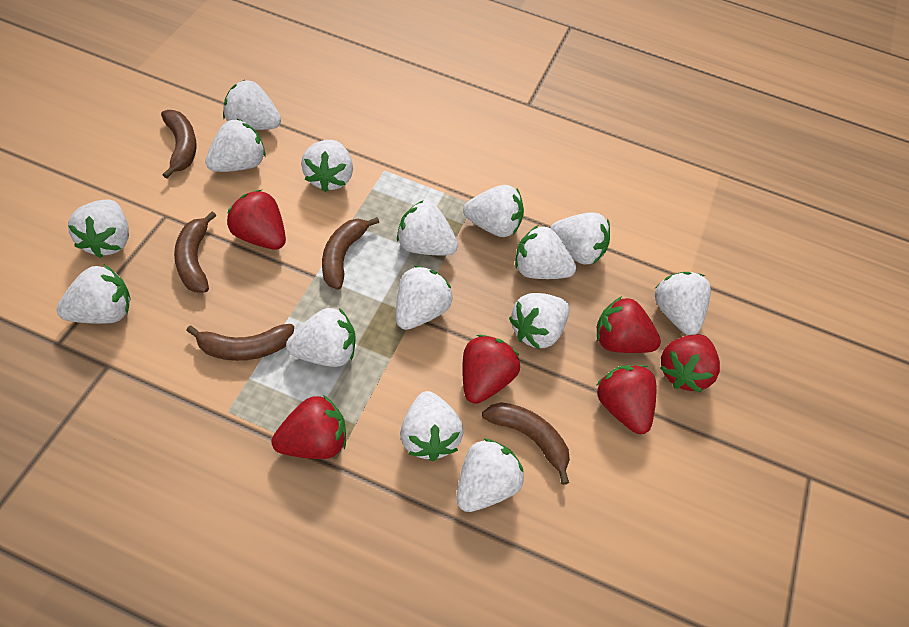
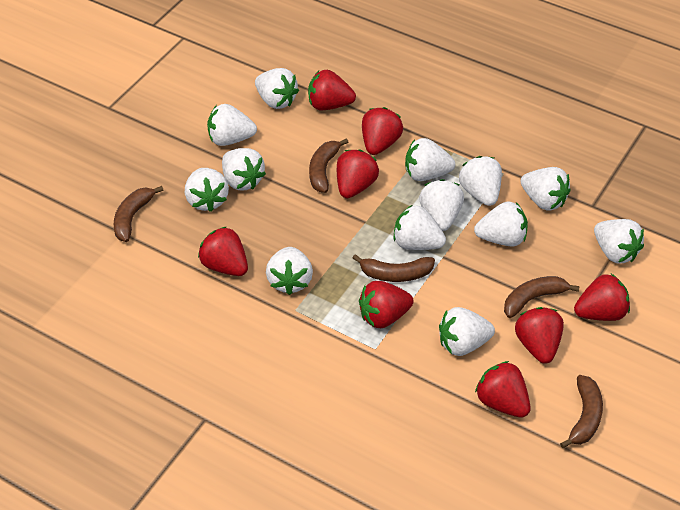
red strawberry: 6 -> 8
white strawberry: 15 -> 13

